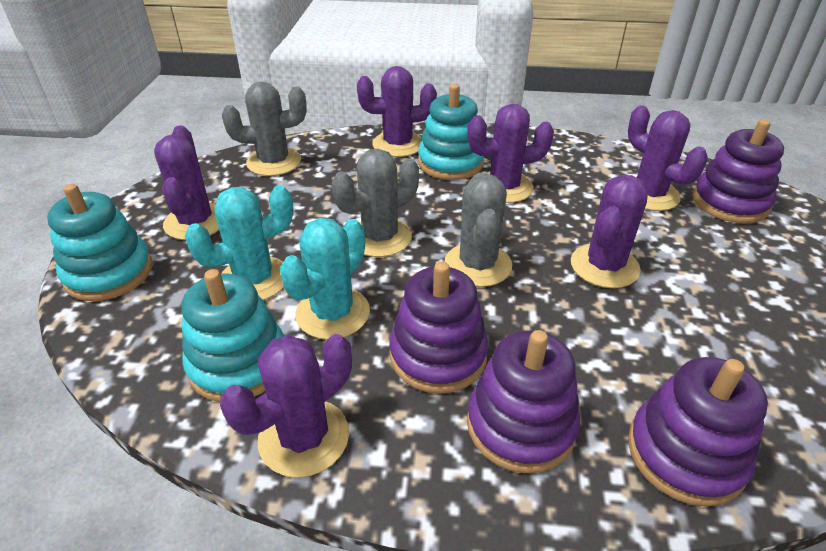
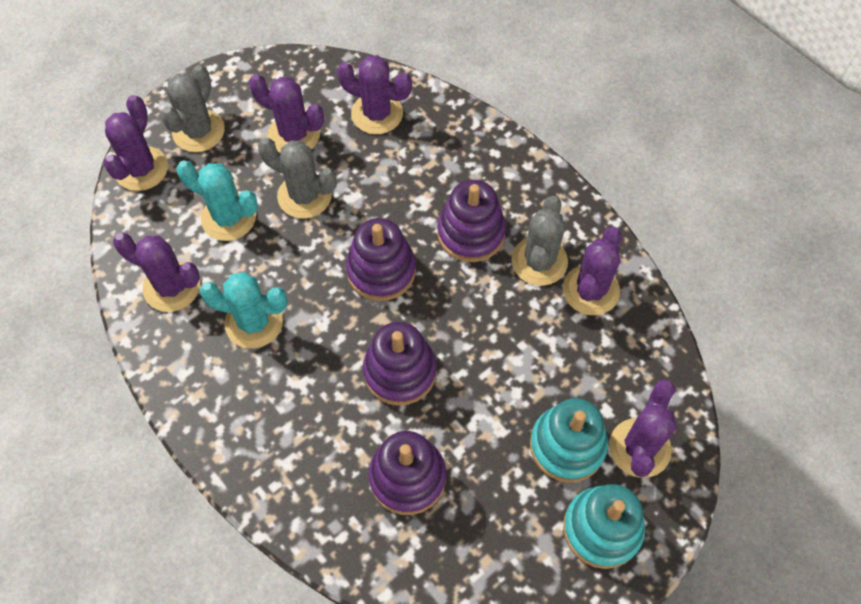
turquoise stacking toy: 3 -> 2

